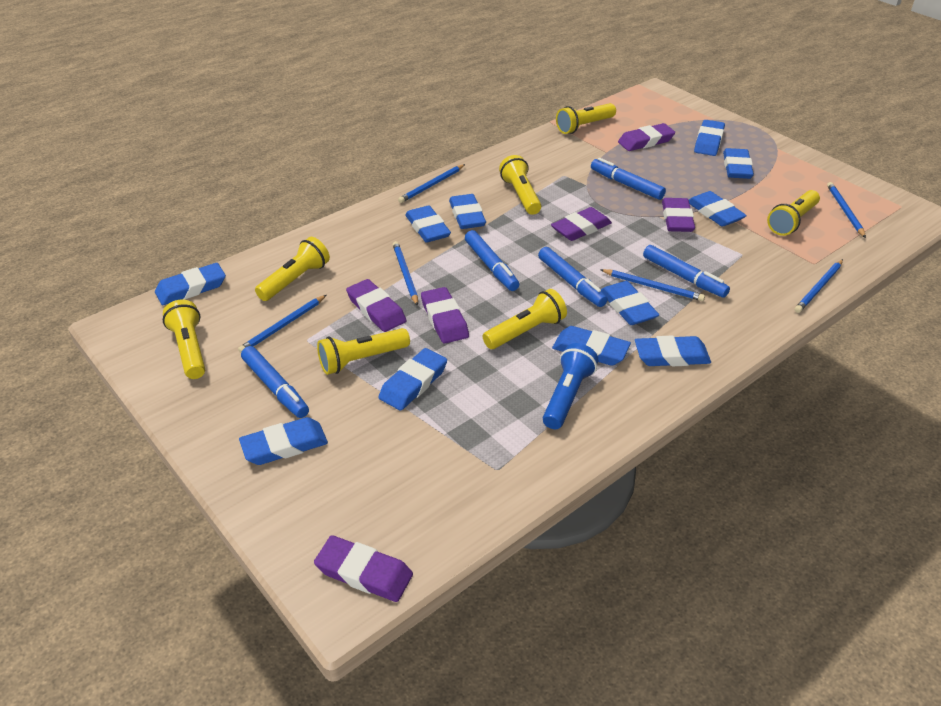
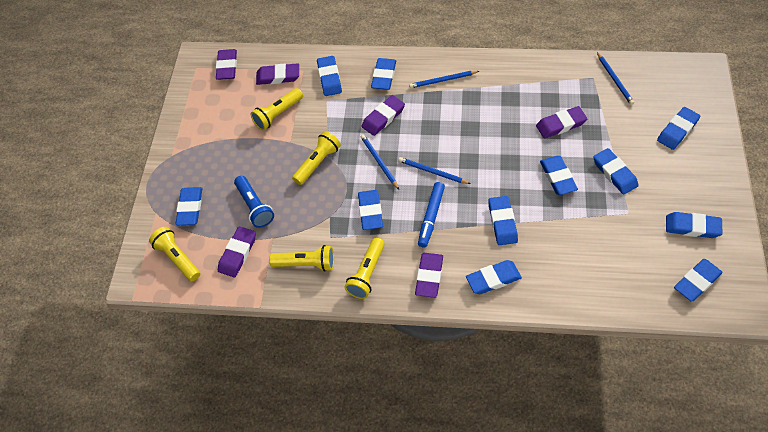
blue marker: 5 -> 1
blue pencil: 6 -> 4
yellow flashlight: 7 -> 5

